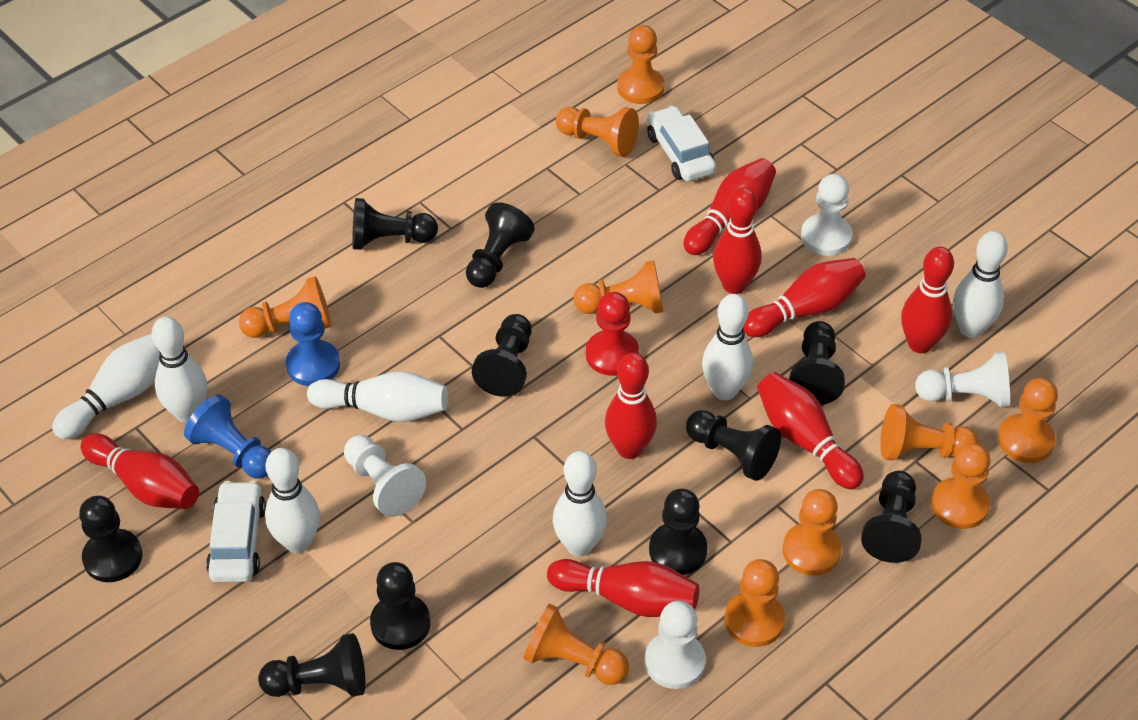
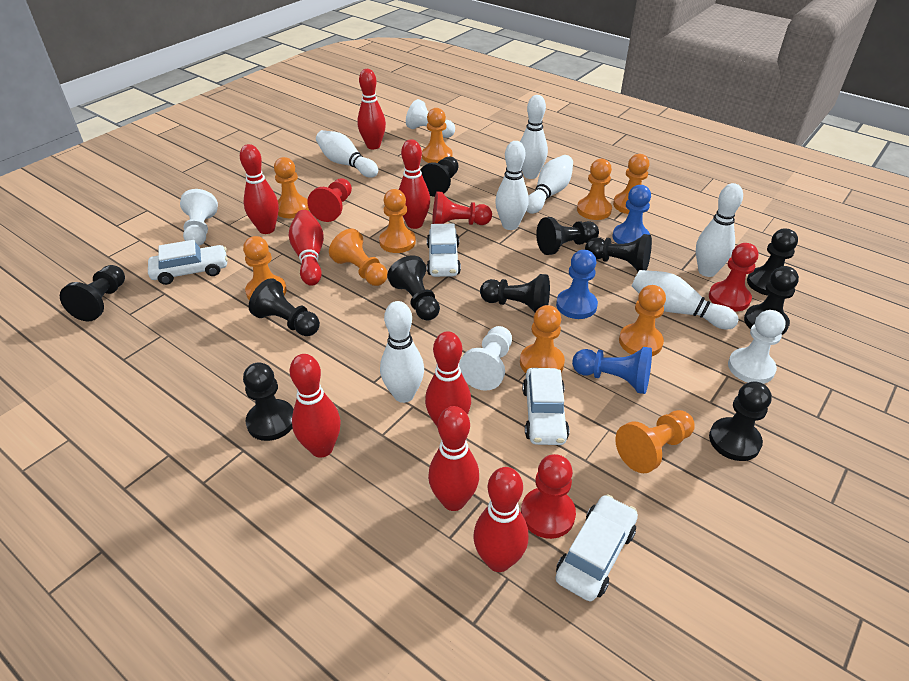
black pawn: 10 -> 11
blue pawn: 2 -> 3
red pawn: 1 -> 4
white car: 2 -> 4

